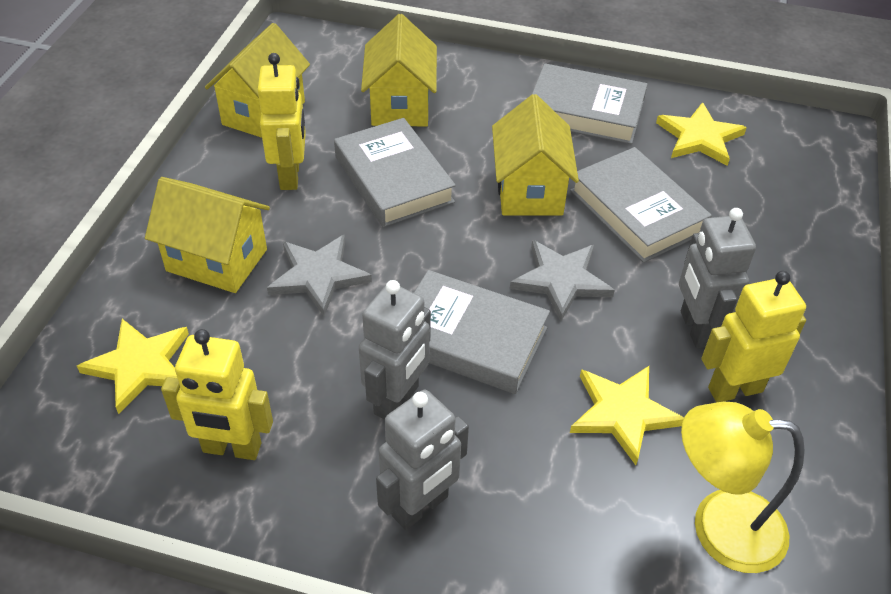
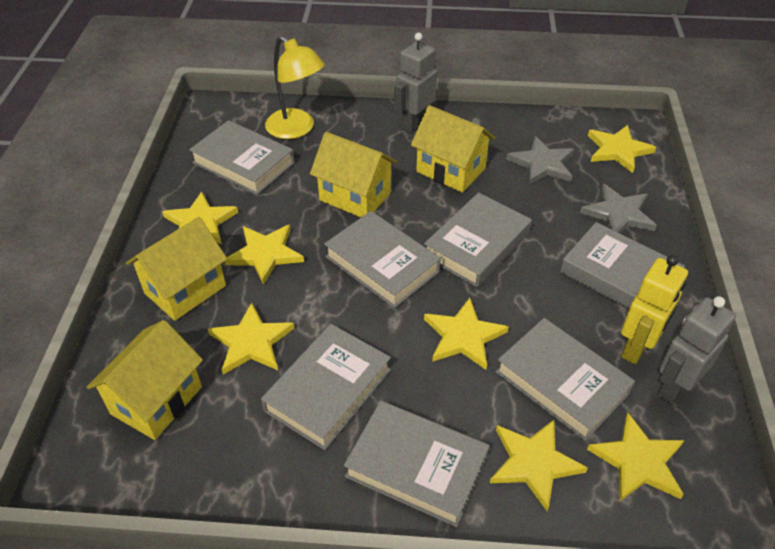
grey book: 4 -> 7
grey robot: 3 -> 2
yellow robot: 3 -> 1
yellow star: 3 -> 7

